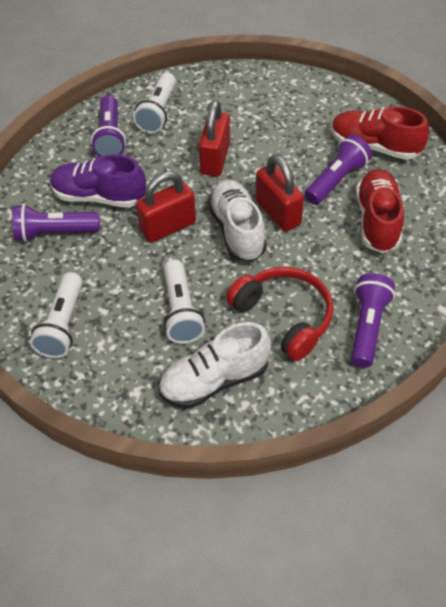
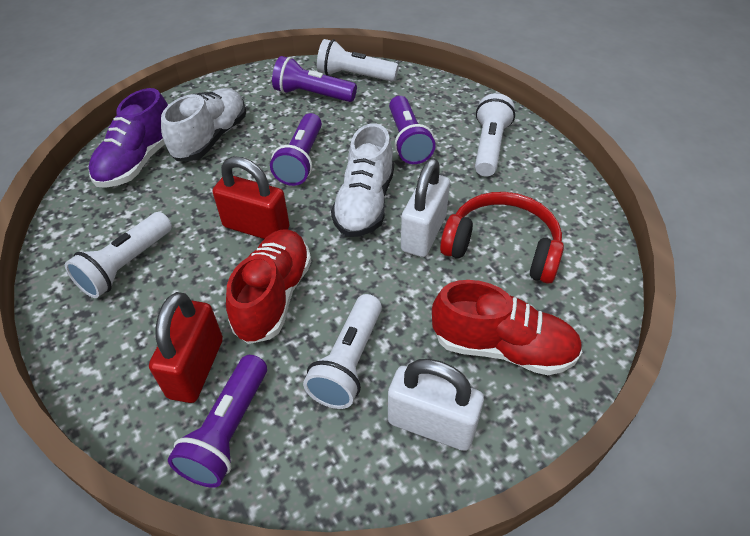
red padlock: 3 -> 2
white flashlight: 3 -> 4
white padlock: 0 -> 2

